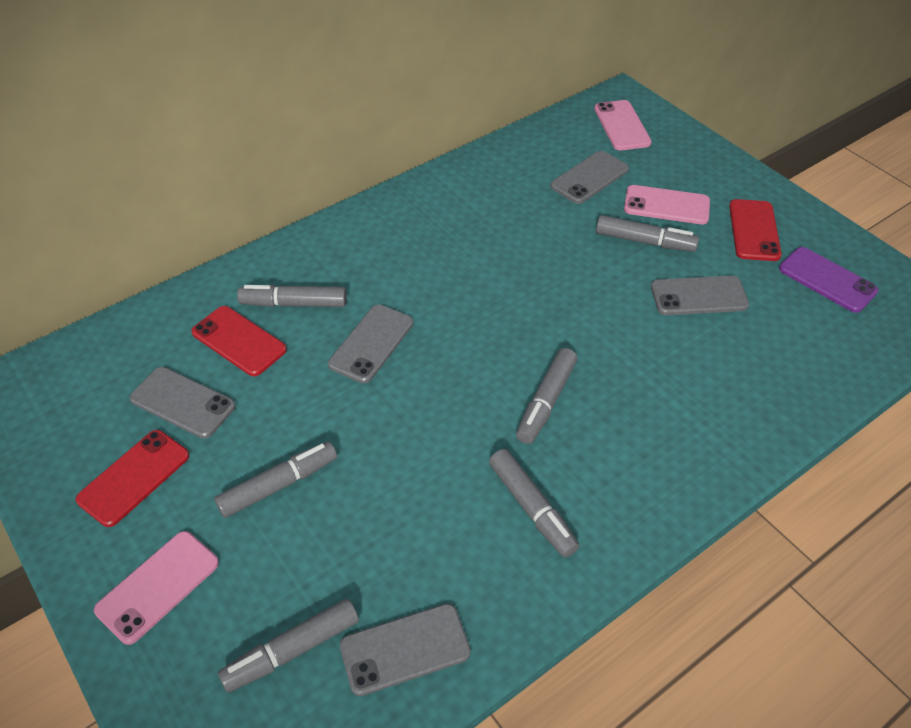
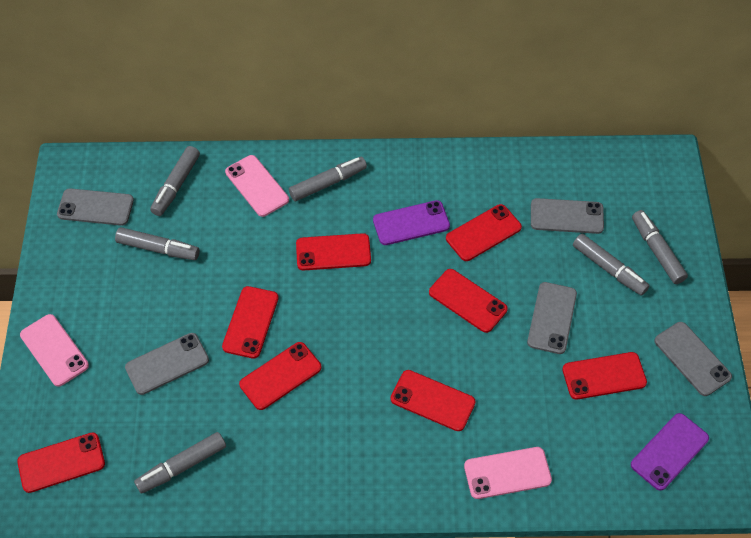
purple phone: 1 -> 2
red phone: 3 -> 8

